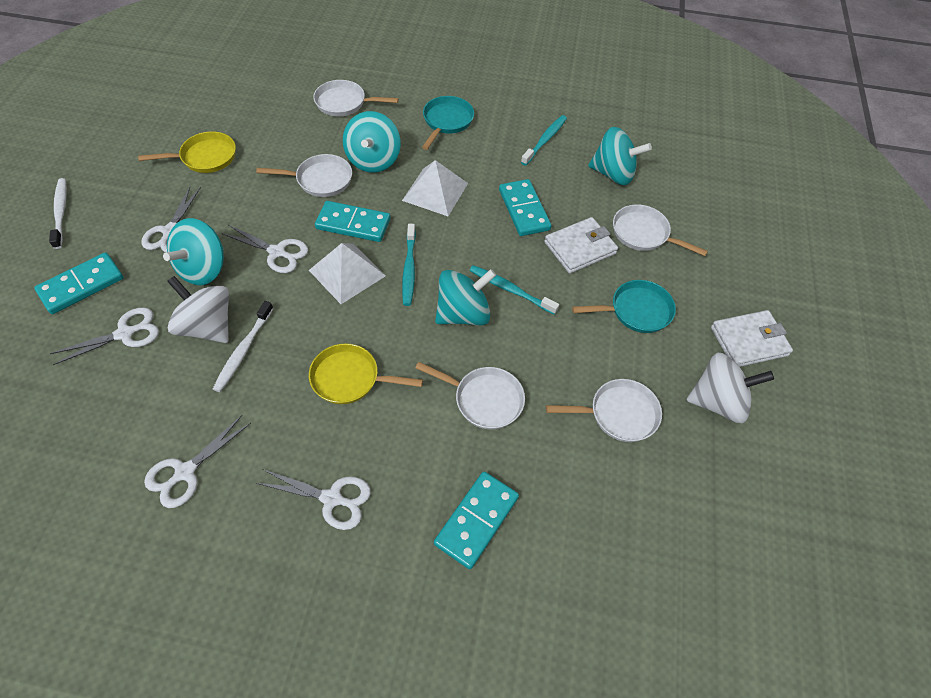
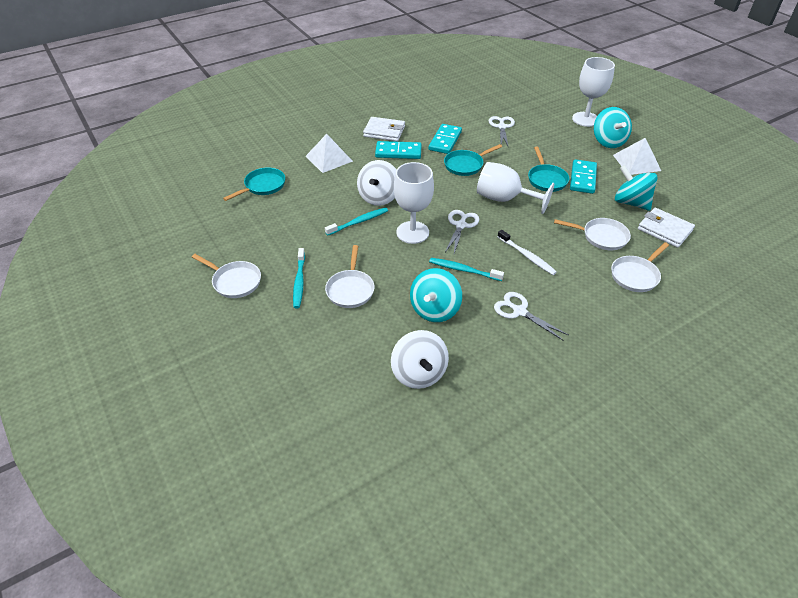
turquoise domino: 4 -> 3
turquoise pan: 2 -> 3
turquoise spinning top: 4 -> 3
white goblet: 0 -> 3
white pan: 5 -> 4
white scissors: 5 -> 3
white toothbrush: 2 -> 1
yellow pan: 2 -> 0

